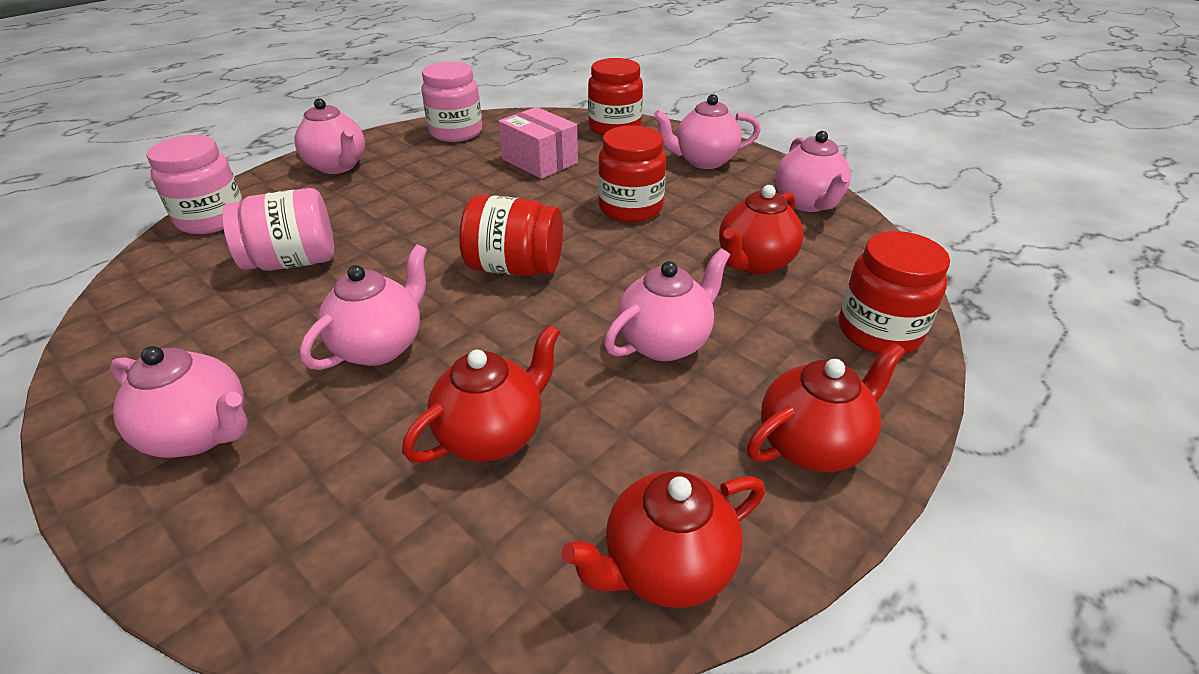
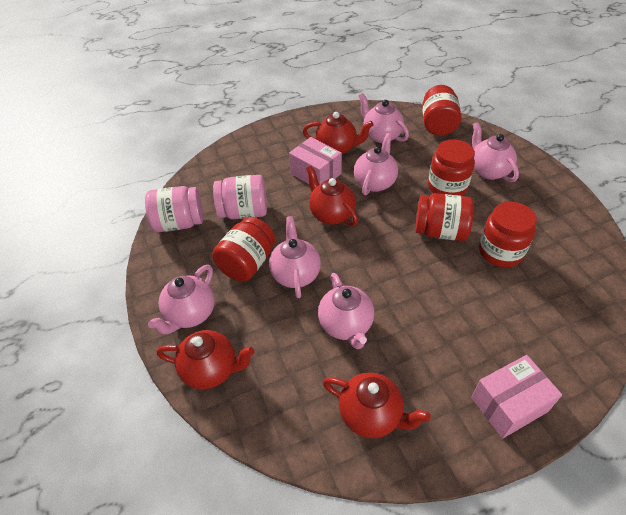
pink box: 1 -> 2
pink jar: 3 -> 2
red jar: 4 -> 5

